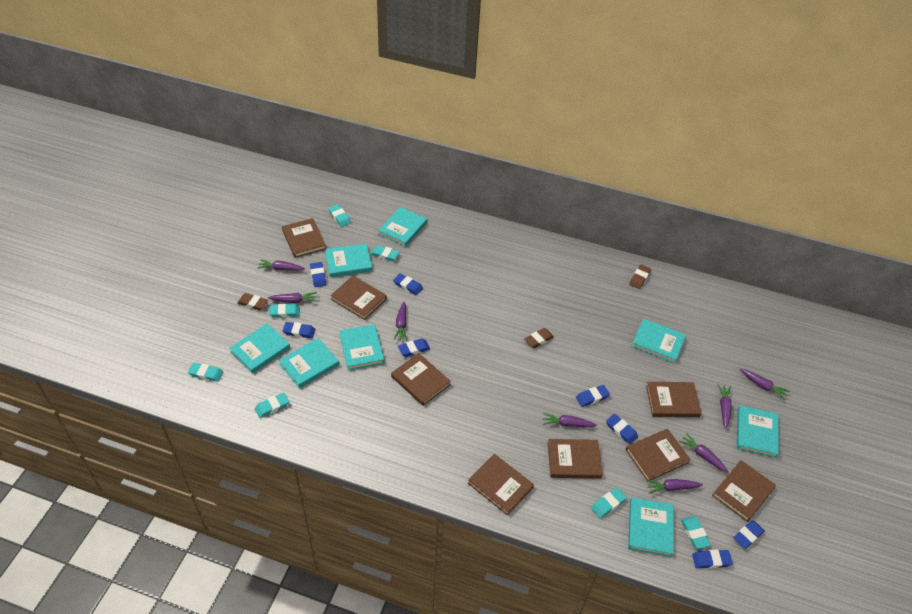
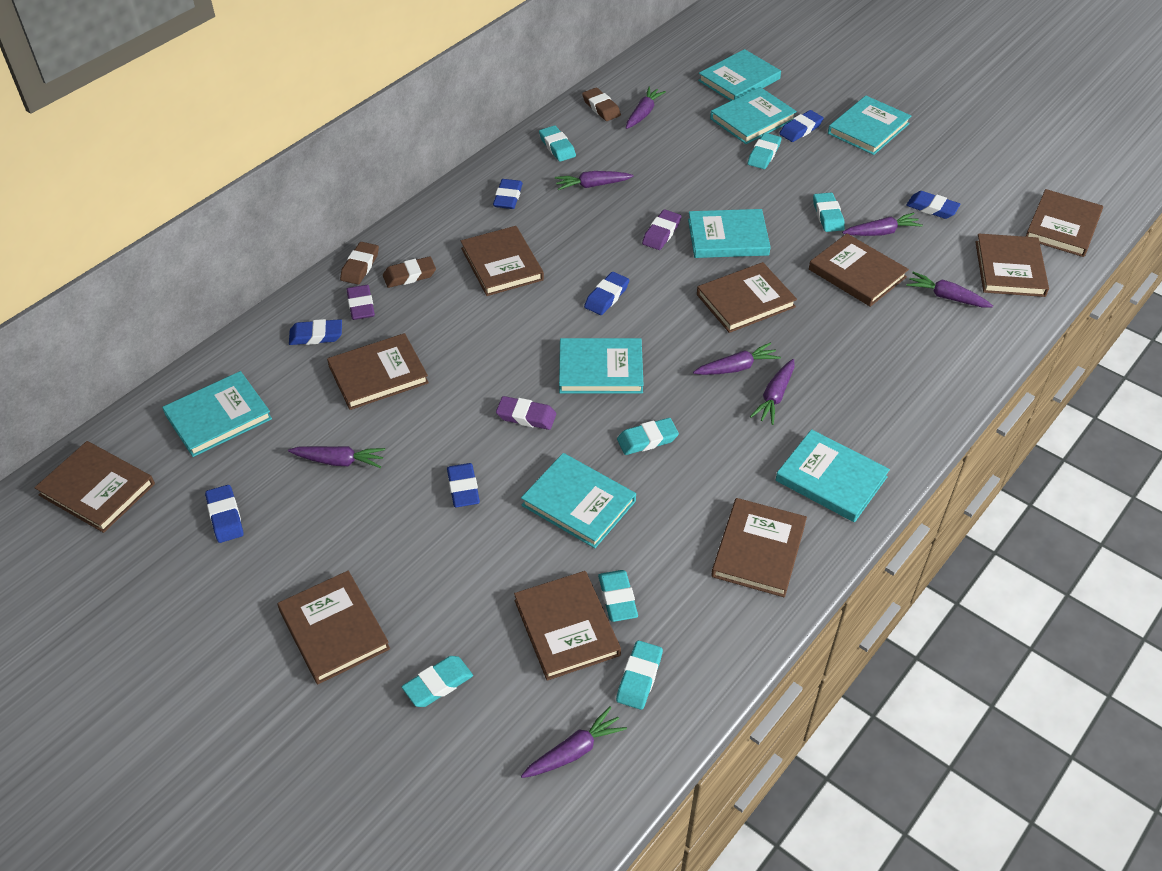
blue eraser: 8 -> 7
brown book: 8 -> 10
purple eraser: 0 -> 3

